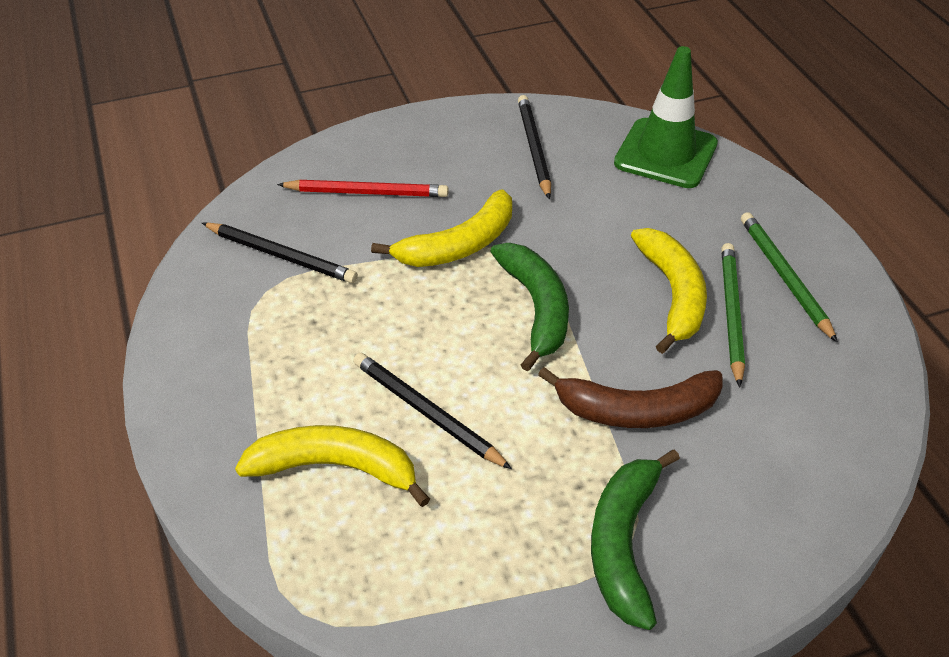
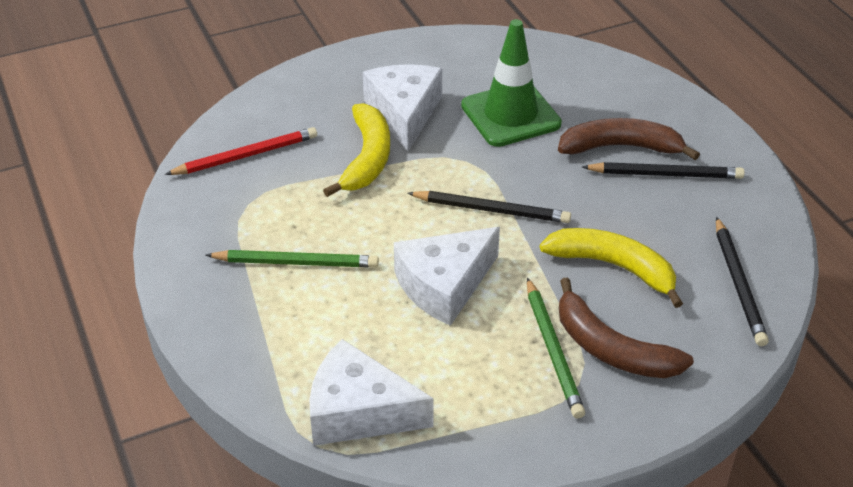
brown banana: 1 -> 2
green banana: 2 -> 0
white cheese: 0 -> 3
yellow banana: 3 -> 2

